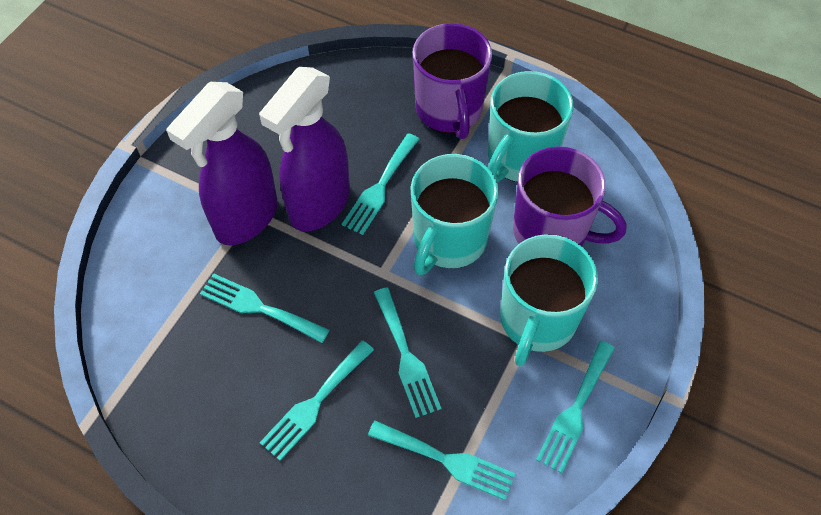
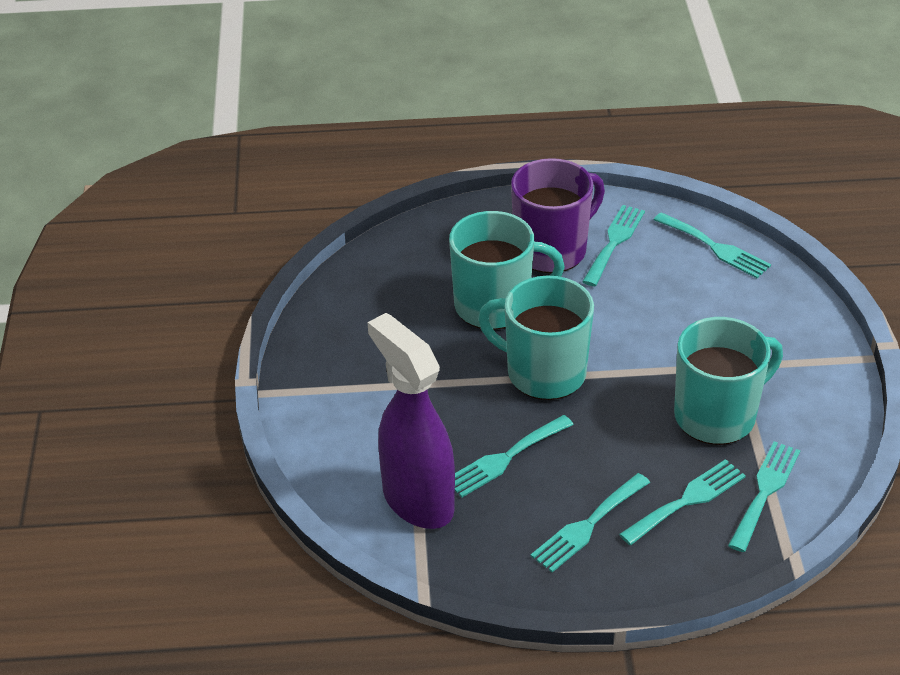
purple mug: 2 -> 1
purple spray bottle: 2 -> 1

